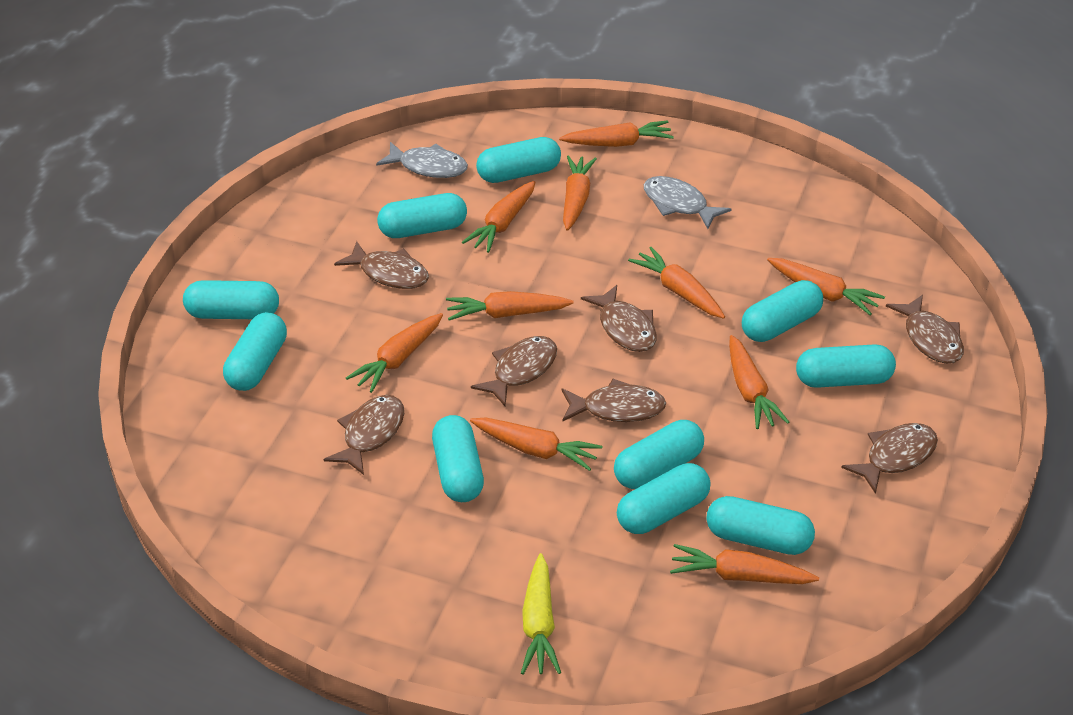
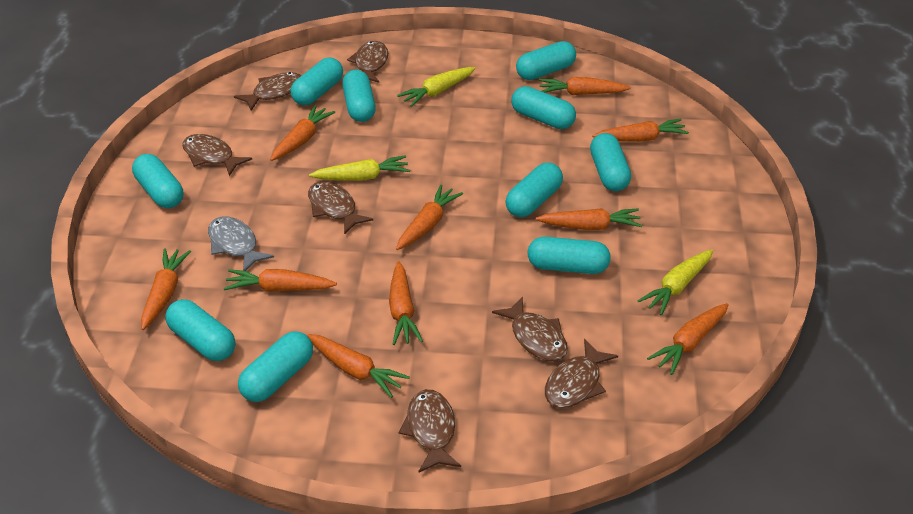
grey fish: 2 -> 1
yellow carrot: 1 -> 3

